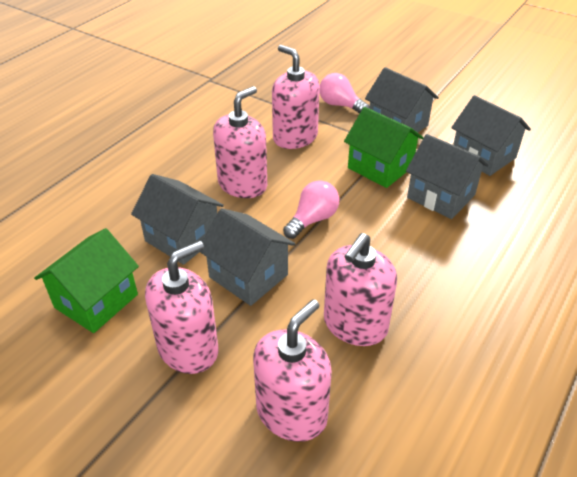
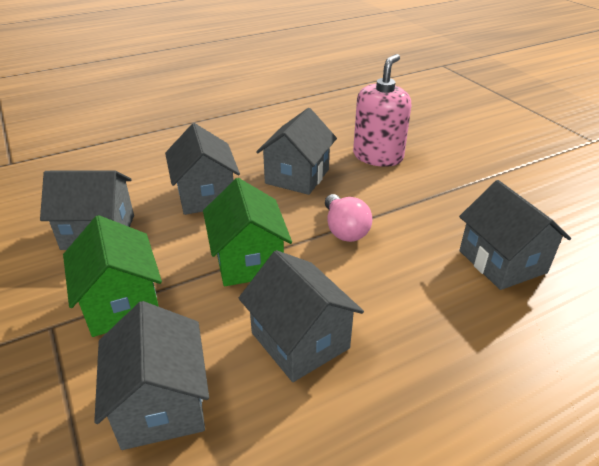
grey house: 5 -> 6
pink light bulb: 2 -> 1
pink soap dispenser: 5 -> 1

